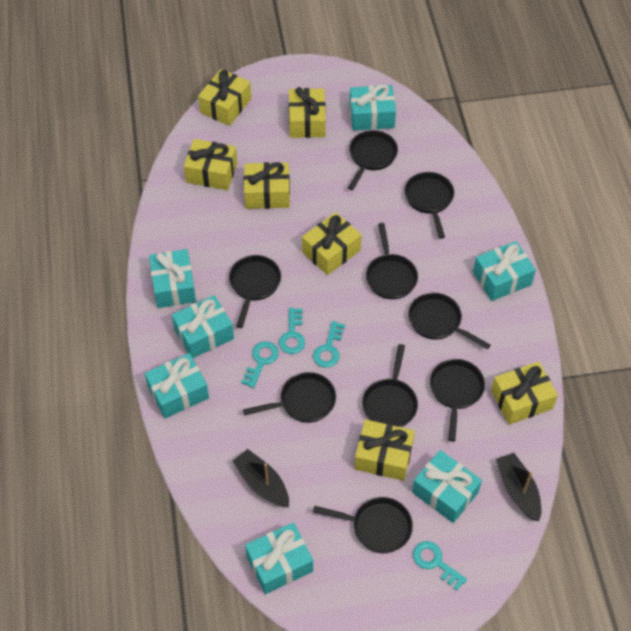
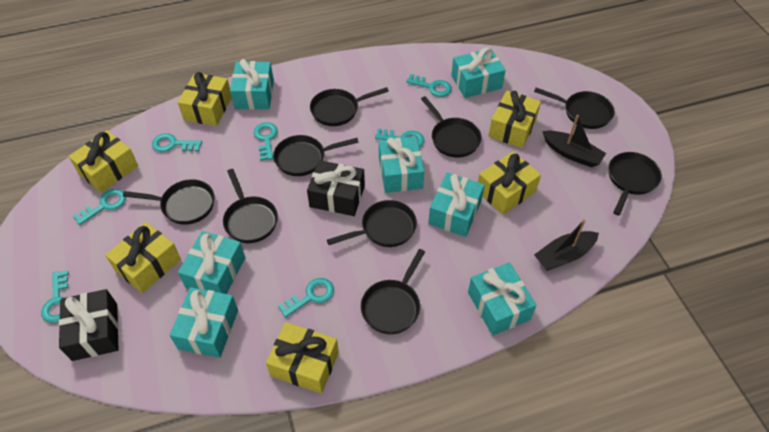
black gift: 0 -> 2
turquoise key: 4 -> 7
yellow gift: 7 -> 6

